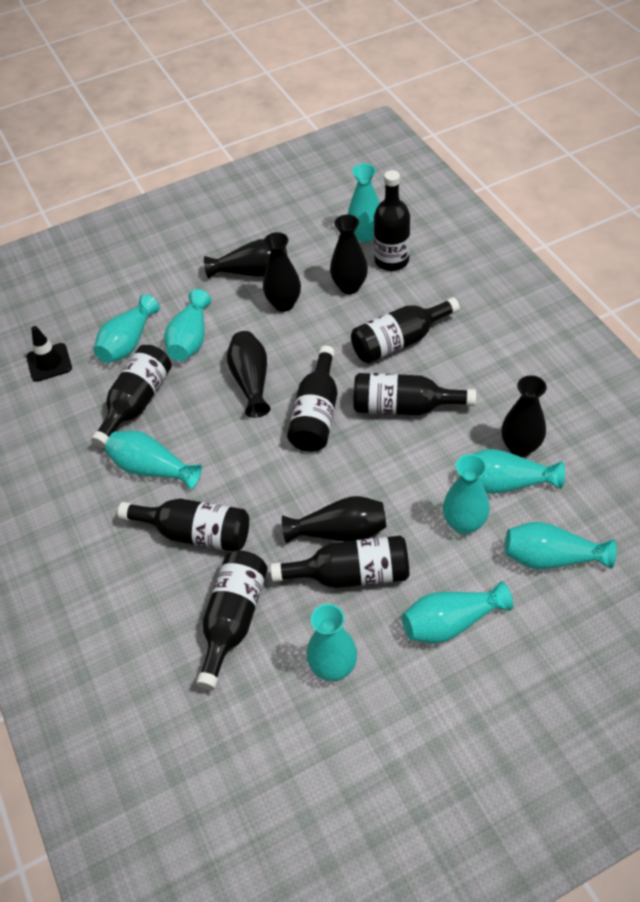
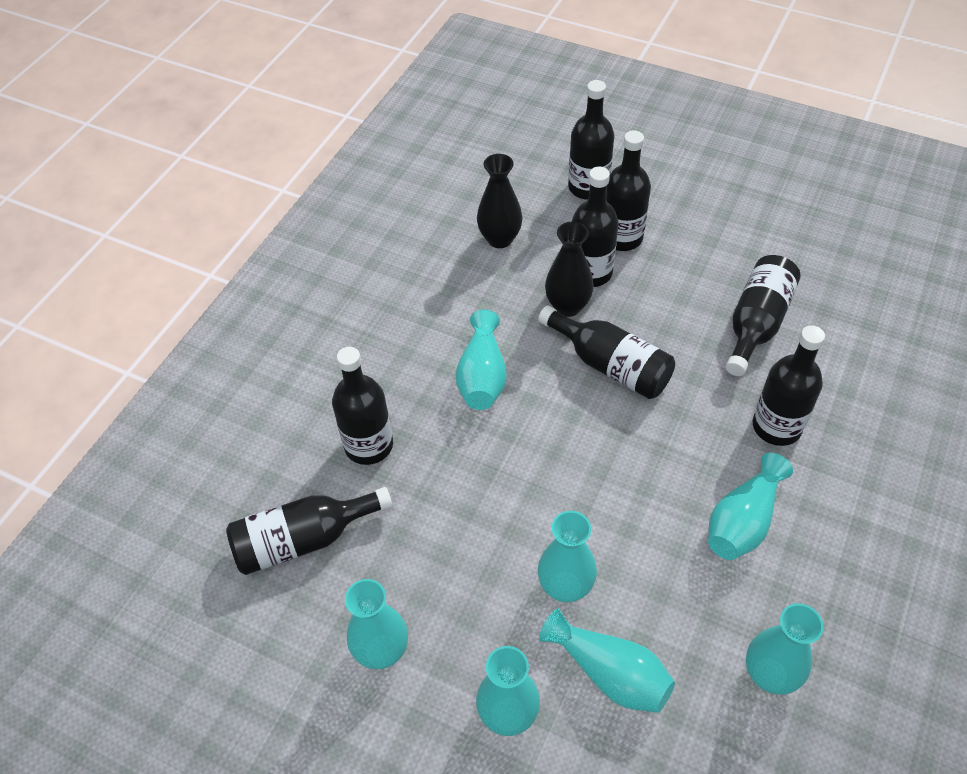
black traffic cone: 1 -> 0
black vase: 6 -> 2
turquoise vase: 9 -> 7

